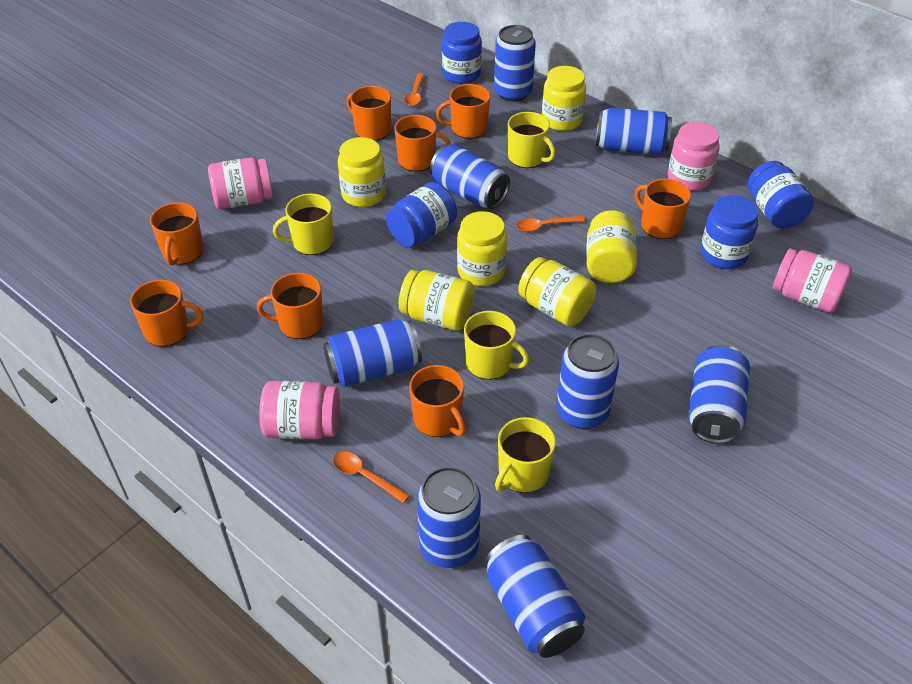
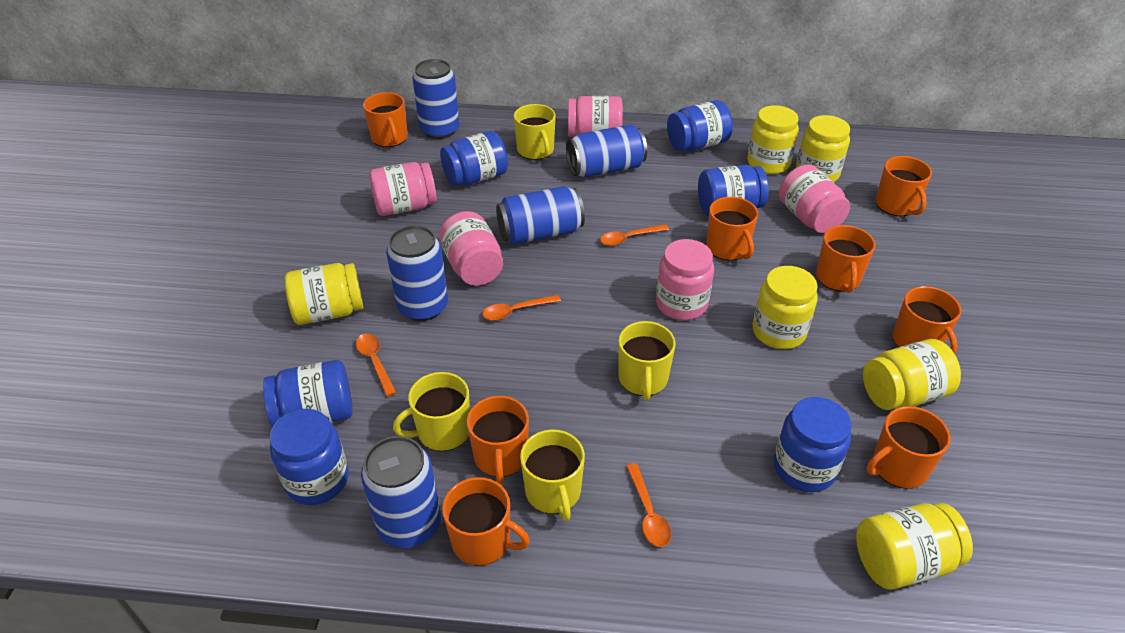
blue can: 8 -> 5
blue jar: 4 -> 6
orange spoon: 3 -> 4
pink jar: 4 -> 5

